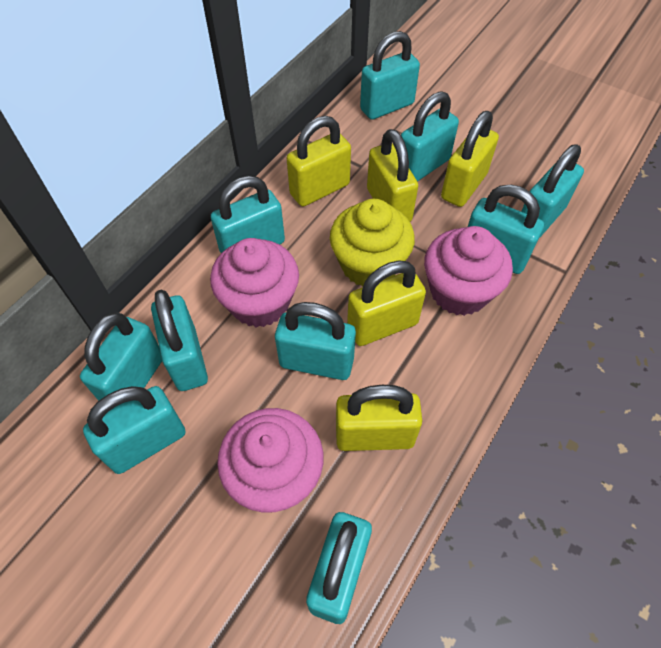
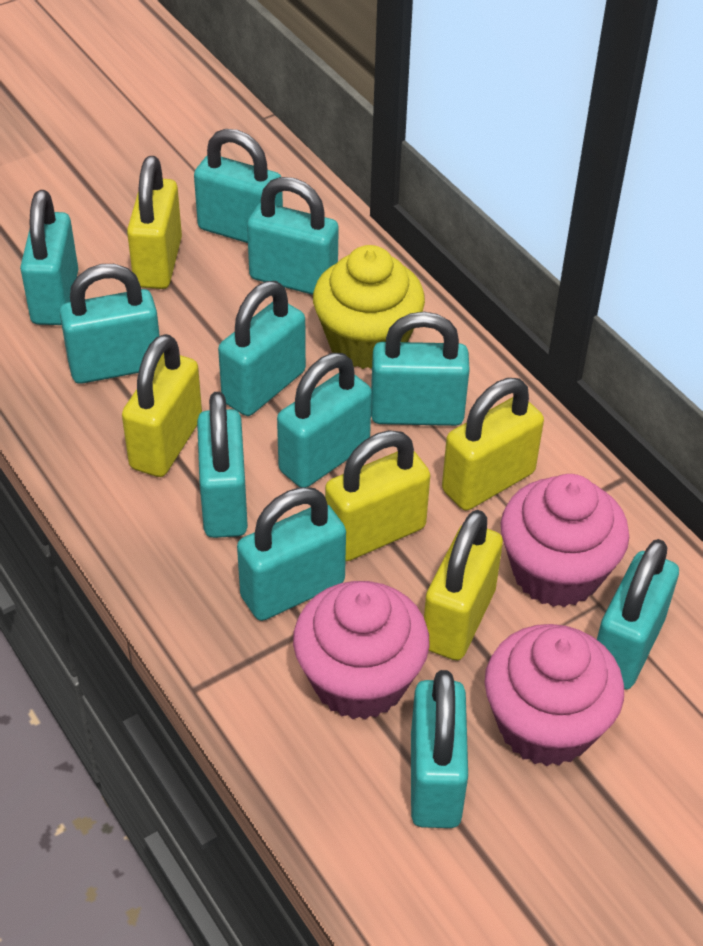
turquoise padlock: 10 -> 11

